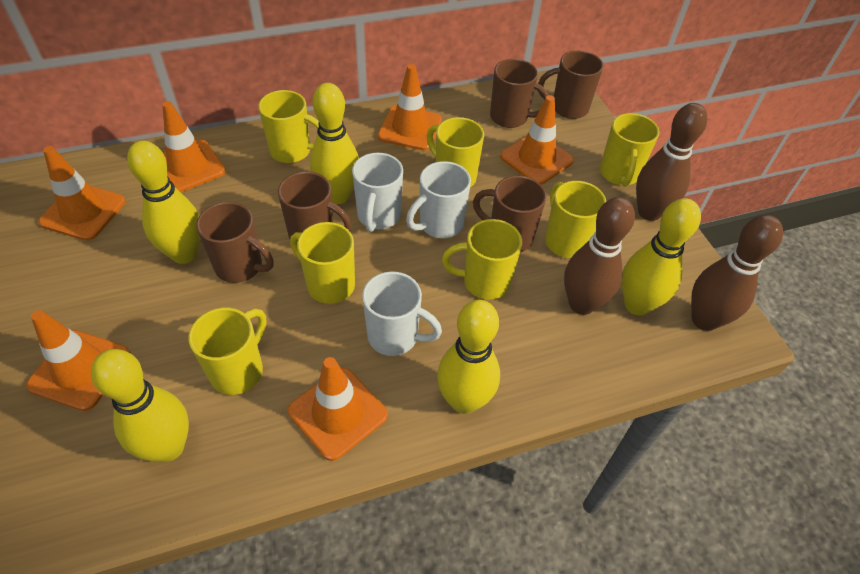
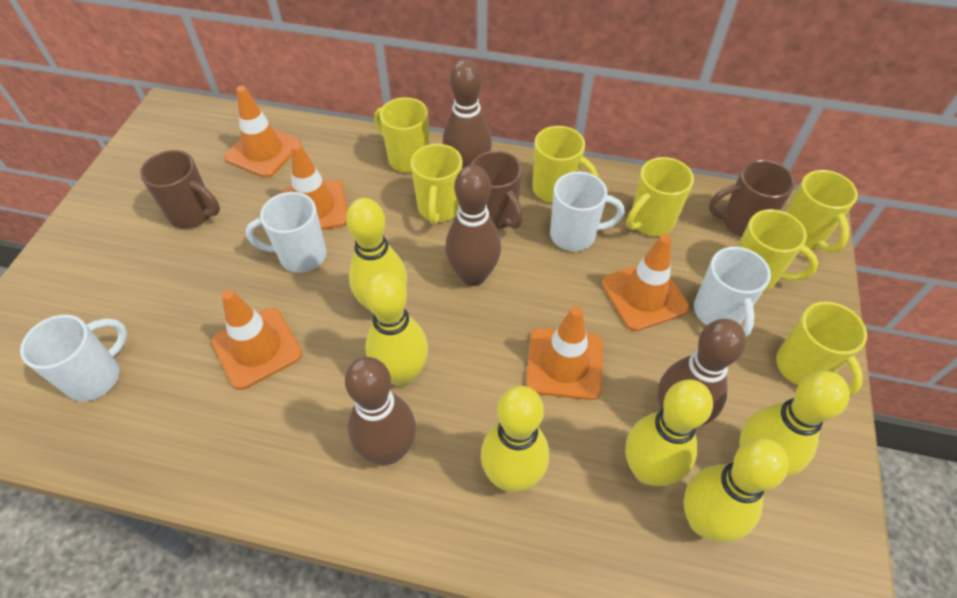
brown bowling pin: 3 -> 4
brown mug: 5 -> 3
orange traffic cone: 6 -> 5
white mug: 3 -> 4
yellow bowling pin: 5 -> 6

